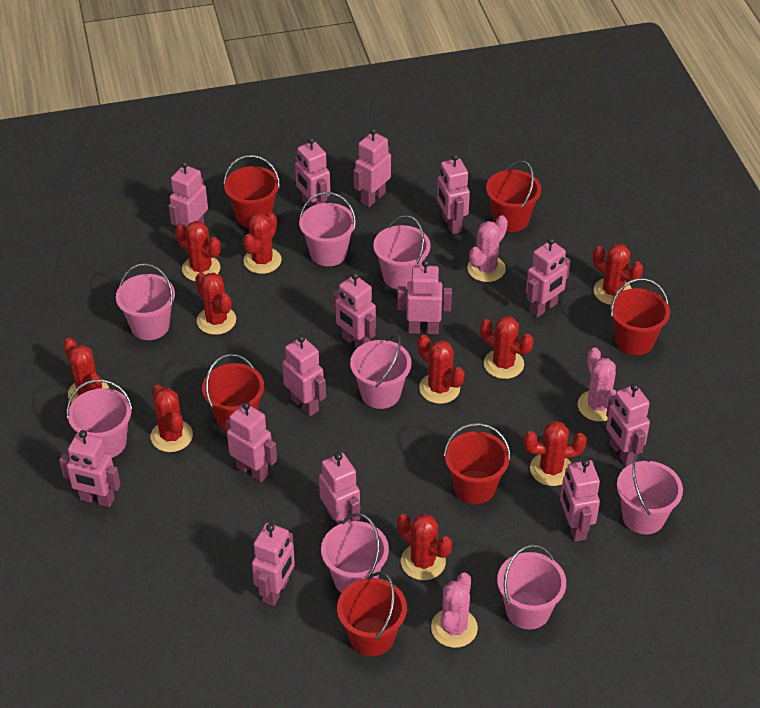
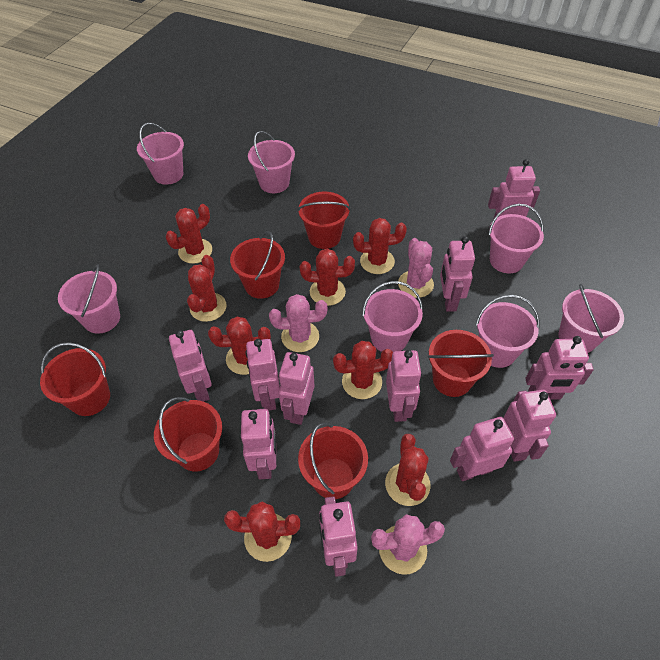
pink bucket: 8 -> 7
pink robot: 14 -> 11
red cactus: 10 -> 8

